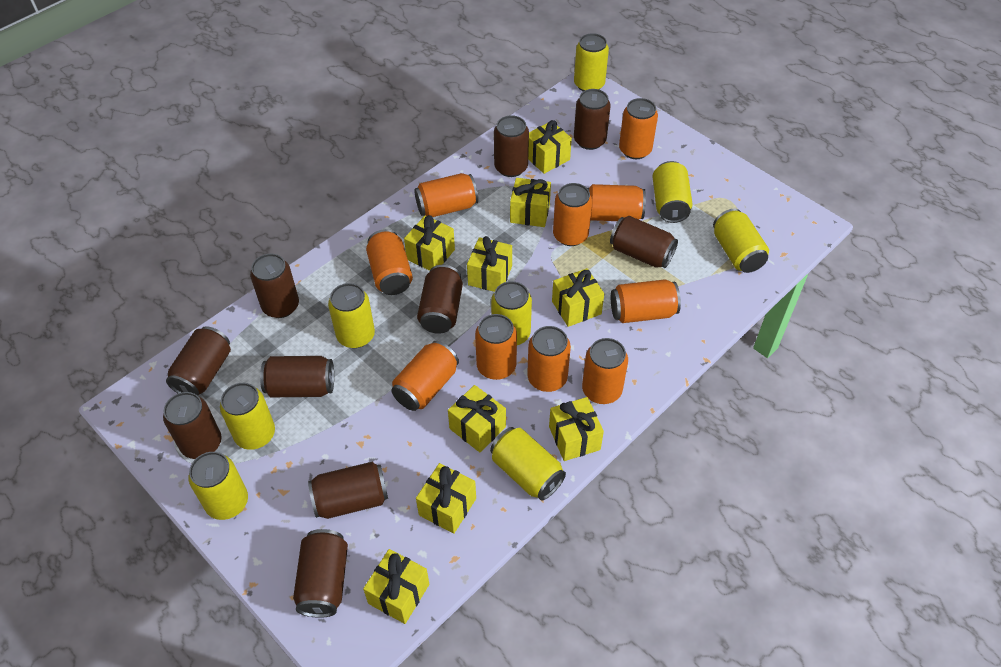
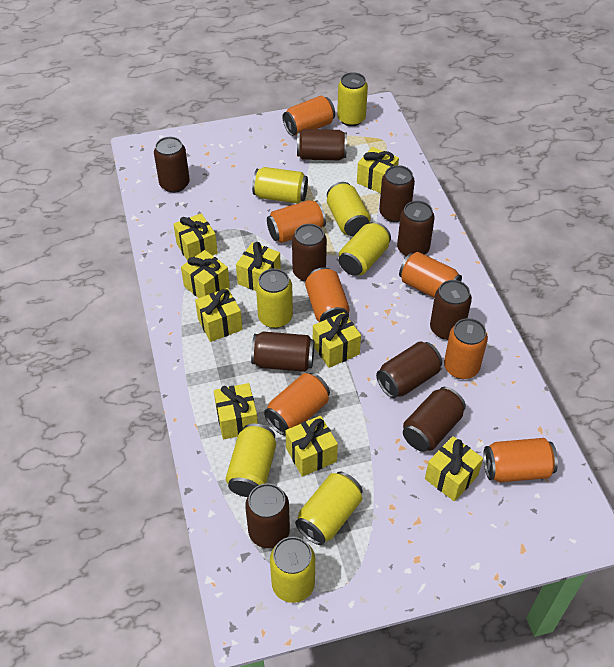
orange can: 10 -> 7

